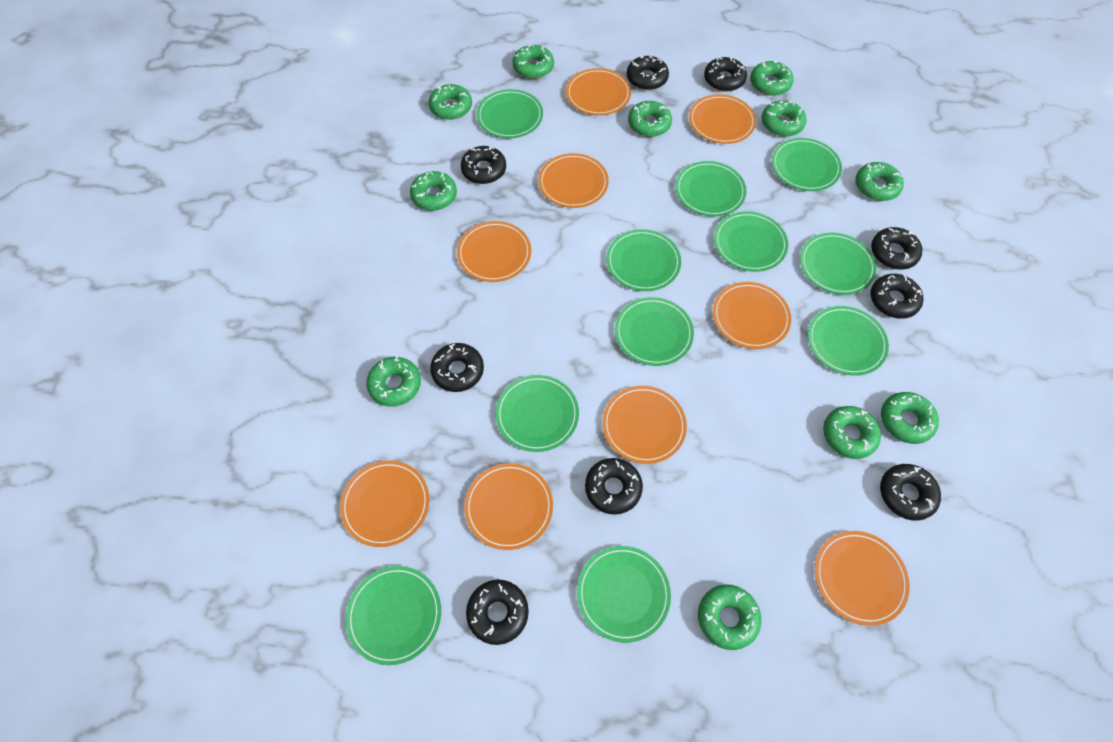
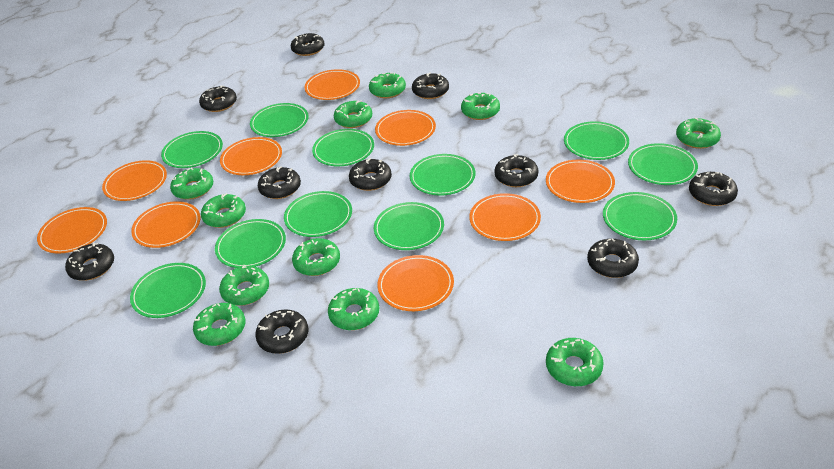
black donut: 9 -> 10

